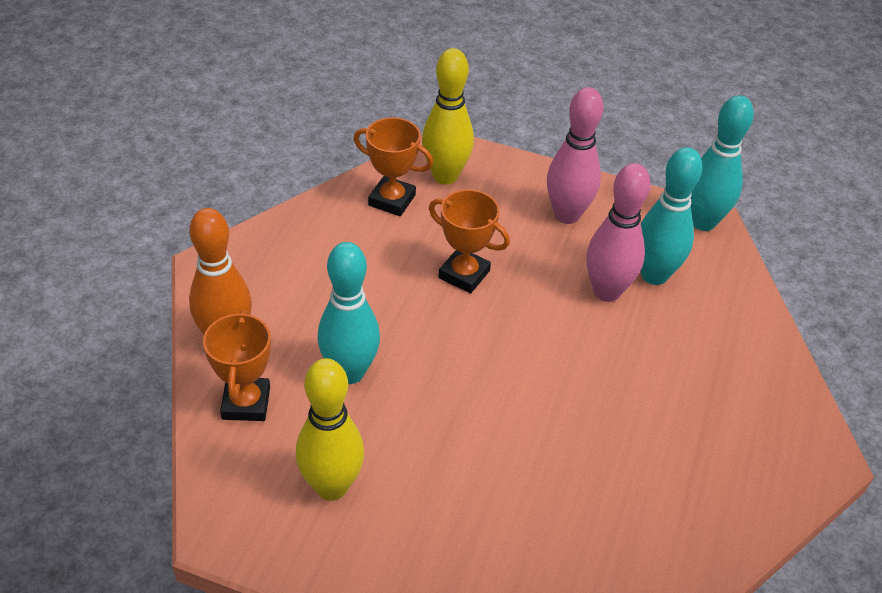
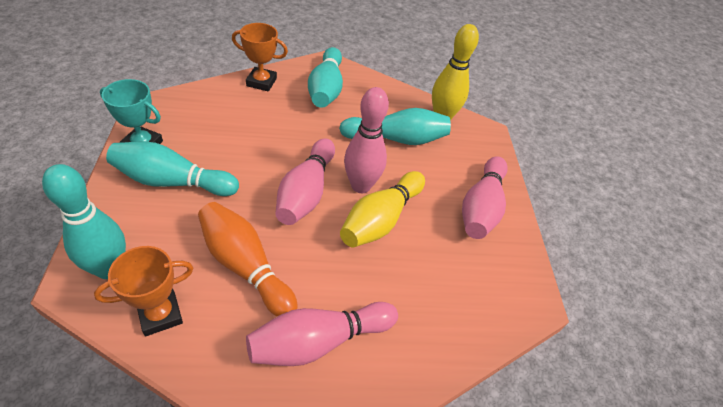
orange trophy: 3 -> 2
pink bowling pin: 2 -> 4
turquoise bowling pin: 3 -> 4
turquoise trophy: 0 -> 1

